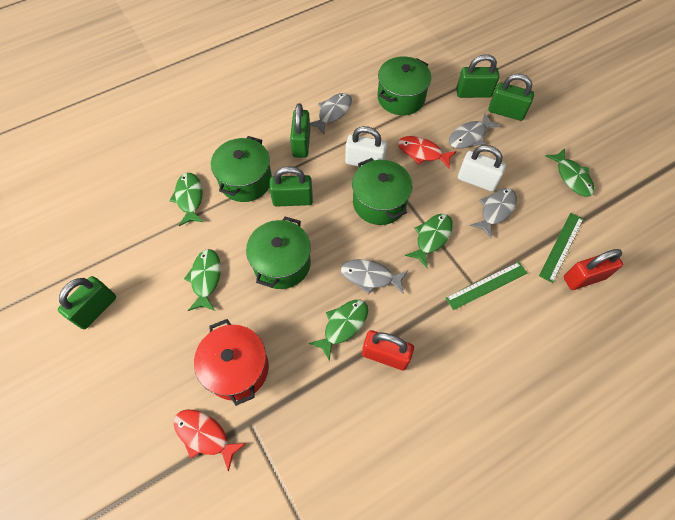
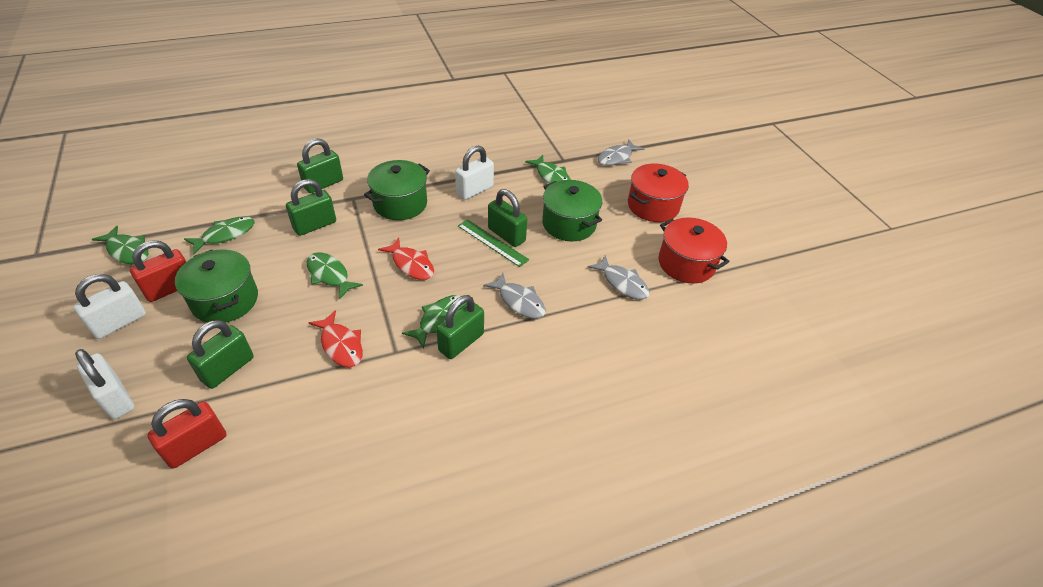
green pot: 4 -> 3
green ruler: 2 -> 1
grey fish: 4 -> 3
red pot: 1 -> 2
white padlock: 2 -> 3

